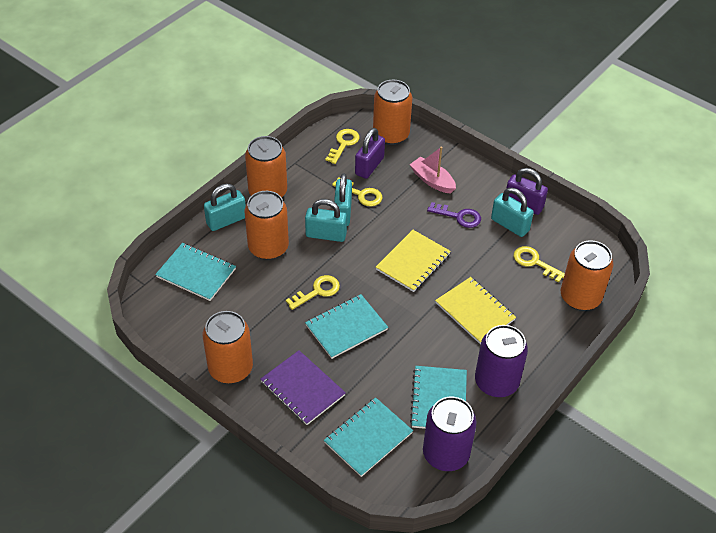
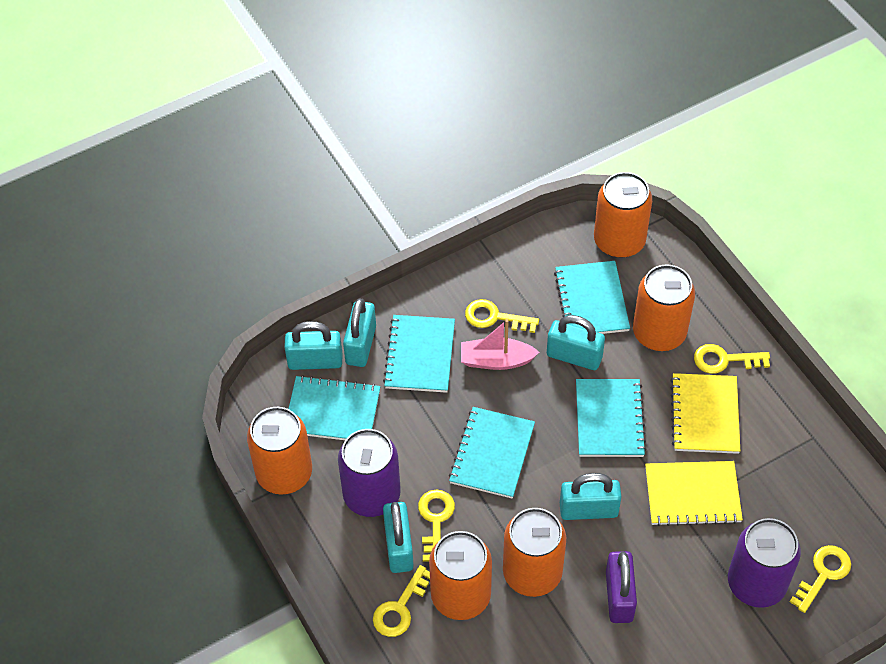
purple key: 1 -> 0
purple notebook: 1 -> 0
purple padlock: 2 -> 1
turquoise notebook: 4 -> 5
turquoise padlock: 4 -> 5
yellow key: 4 -> 5

